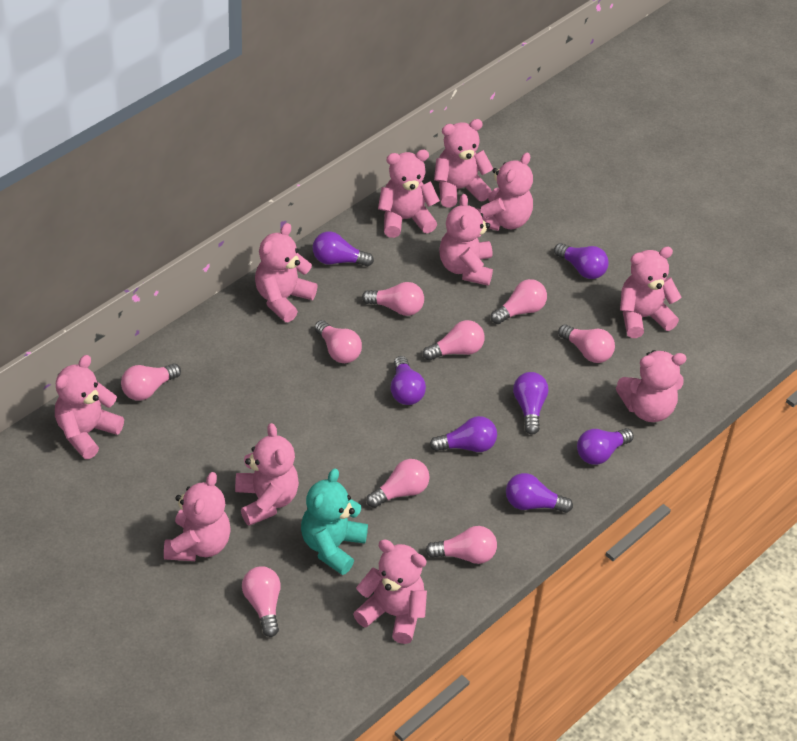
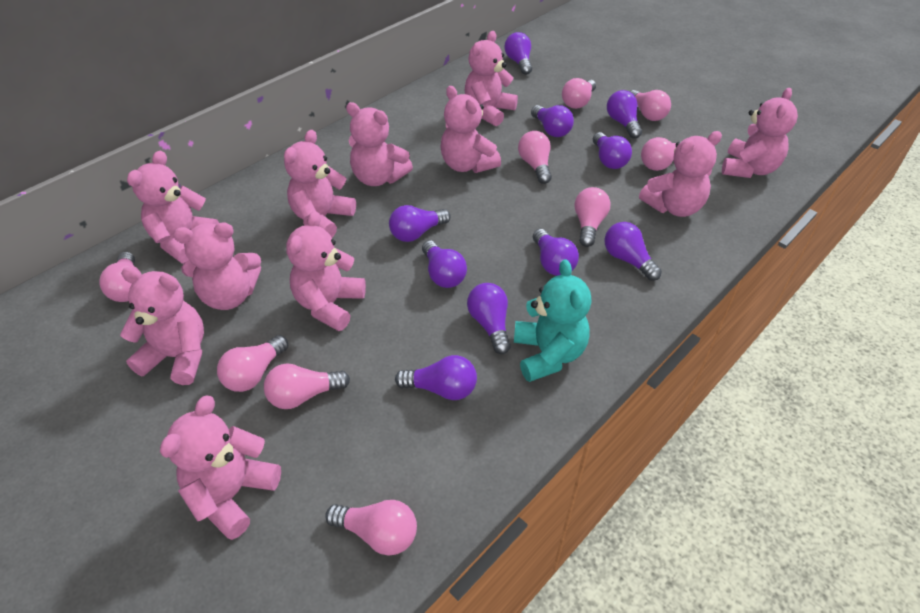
purple light bulb: 7 -> 10

